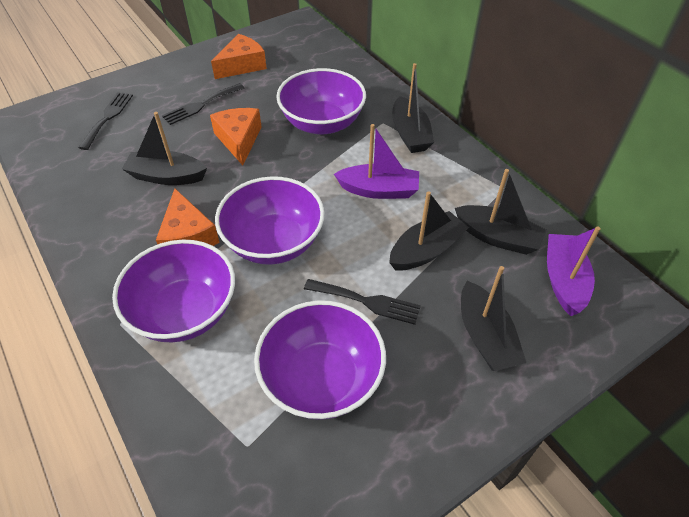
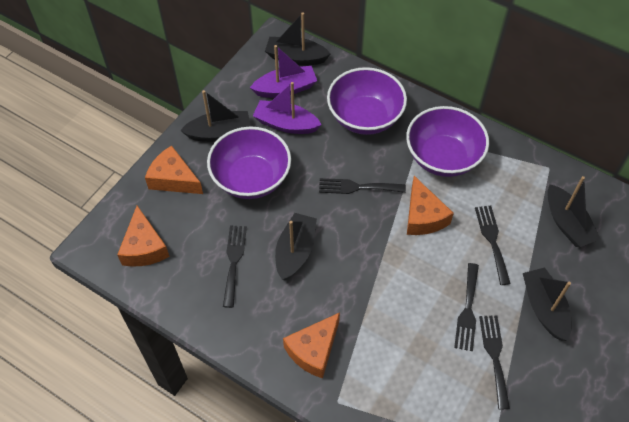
black fork: 3 -> 5
orange cheese: 3 -> 4
purple bowl: 4 -> 3

